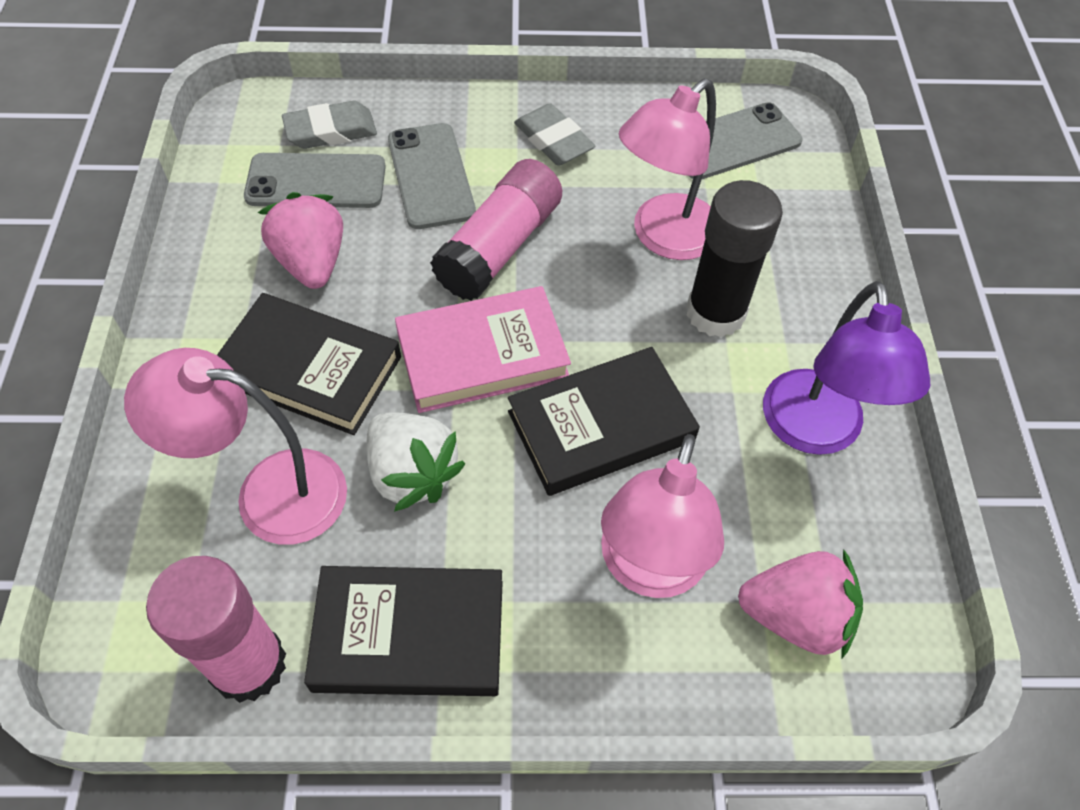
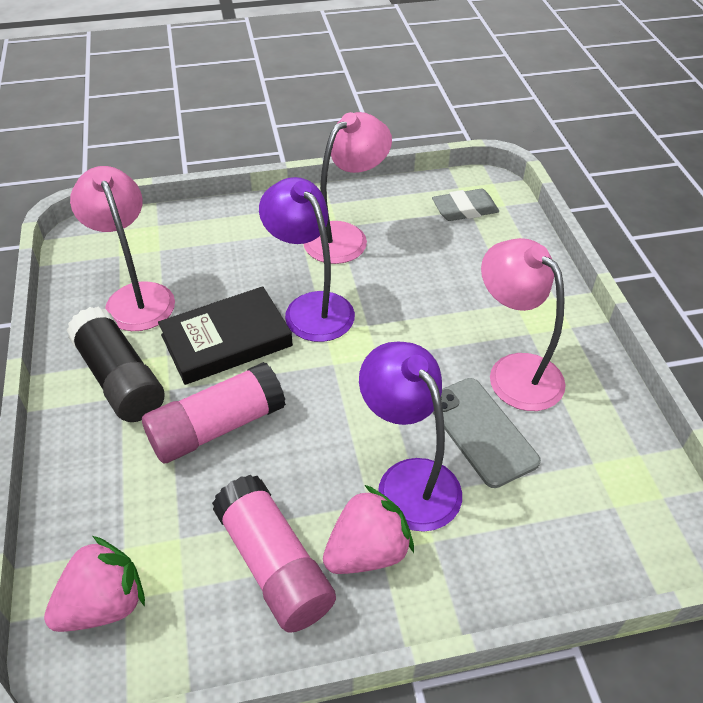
black book: 3 -> 1
grey eraser: 2 -> 1
grey phone: 3 -> 1
pink book: 1 -> 0
purple lamp: 1 -> 2
white strawberry: 1 -> 0

